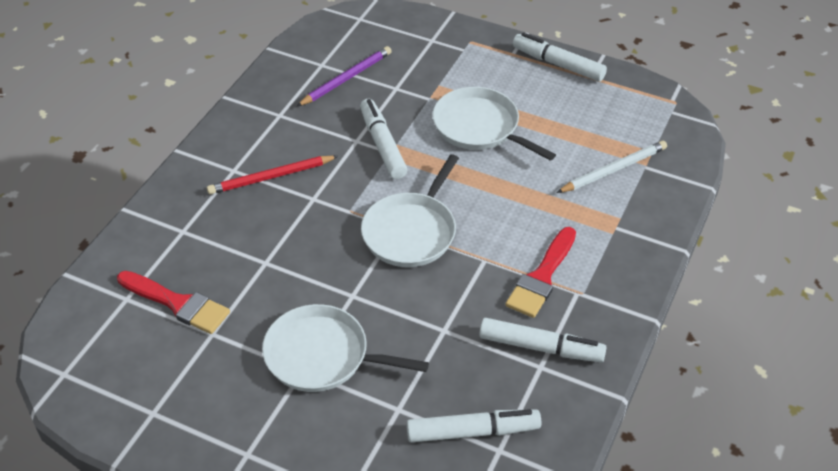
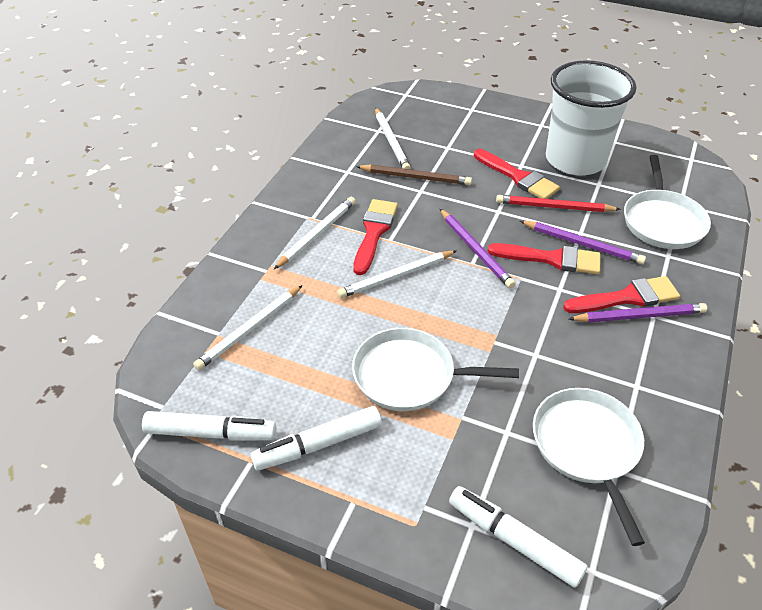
brown pencil: 0 -> 1
purple pencil: 1 -> 3
red brush: 2 -> 4
white cup: 0 -> 1
white marker: 4 -> 3
white pencil: 1 -> 4

